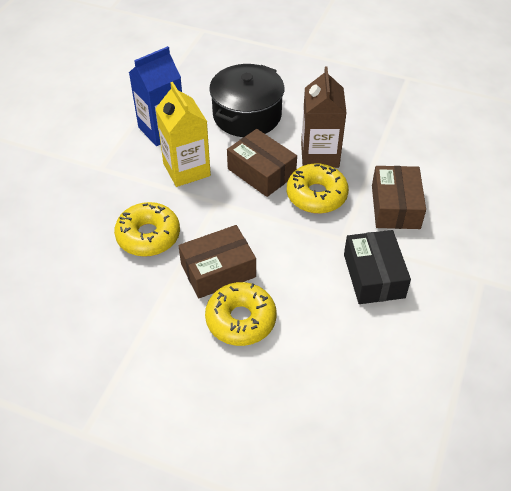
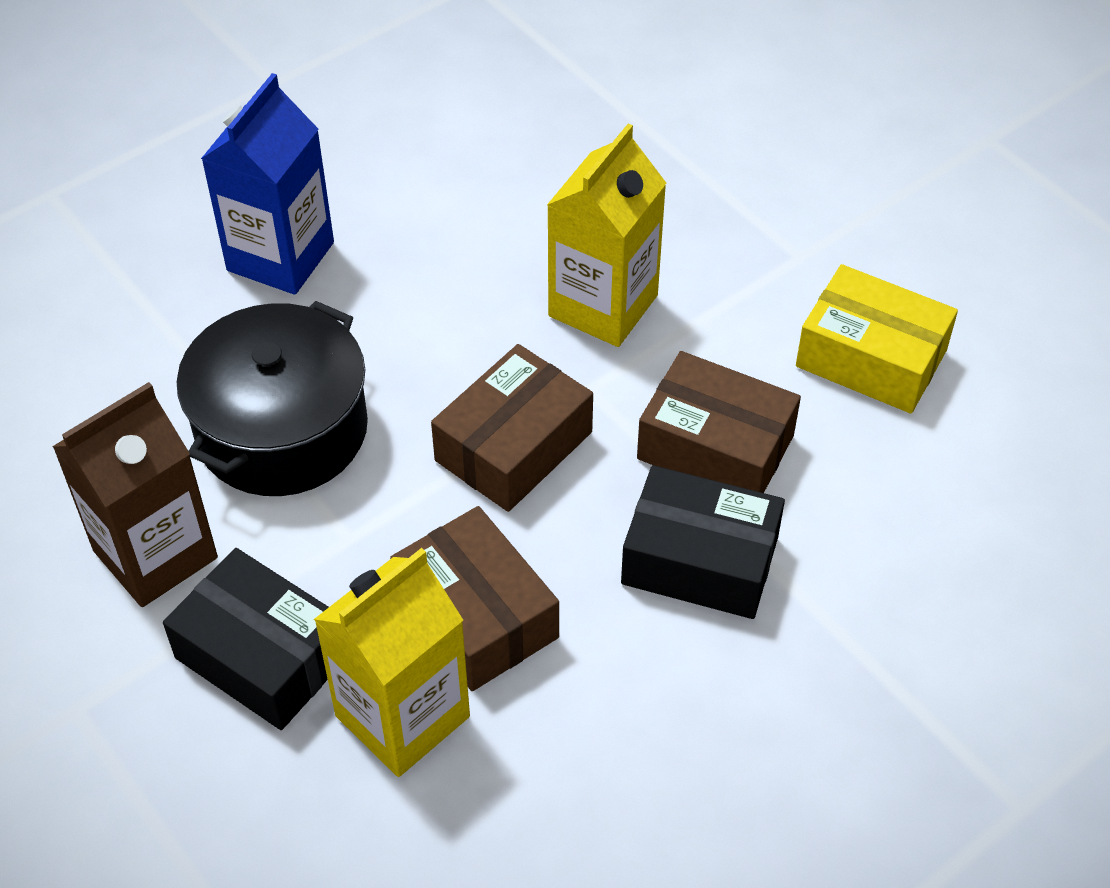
black box: 1 -> 2
yellow box: 0 -> 1
yellow carton: 1 -> 2
yellow donut: 3 -> 0

